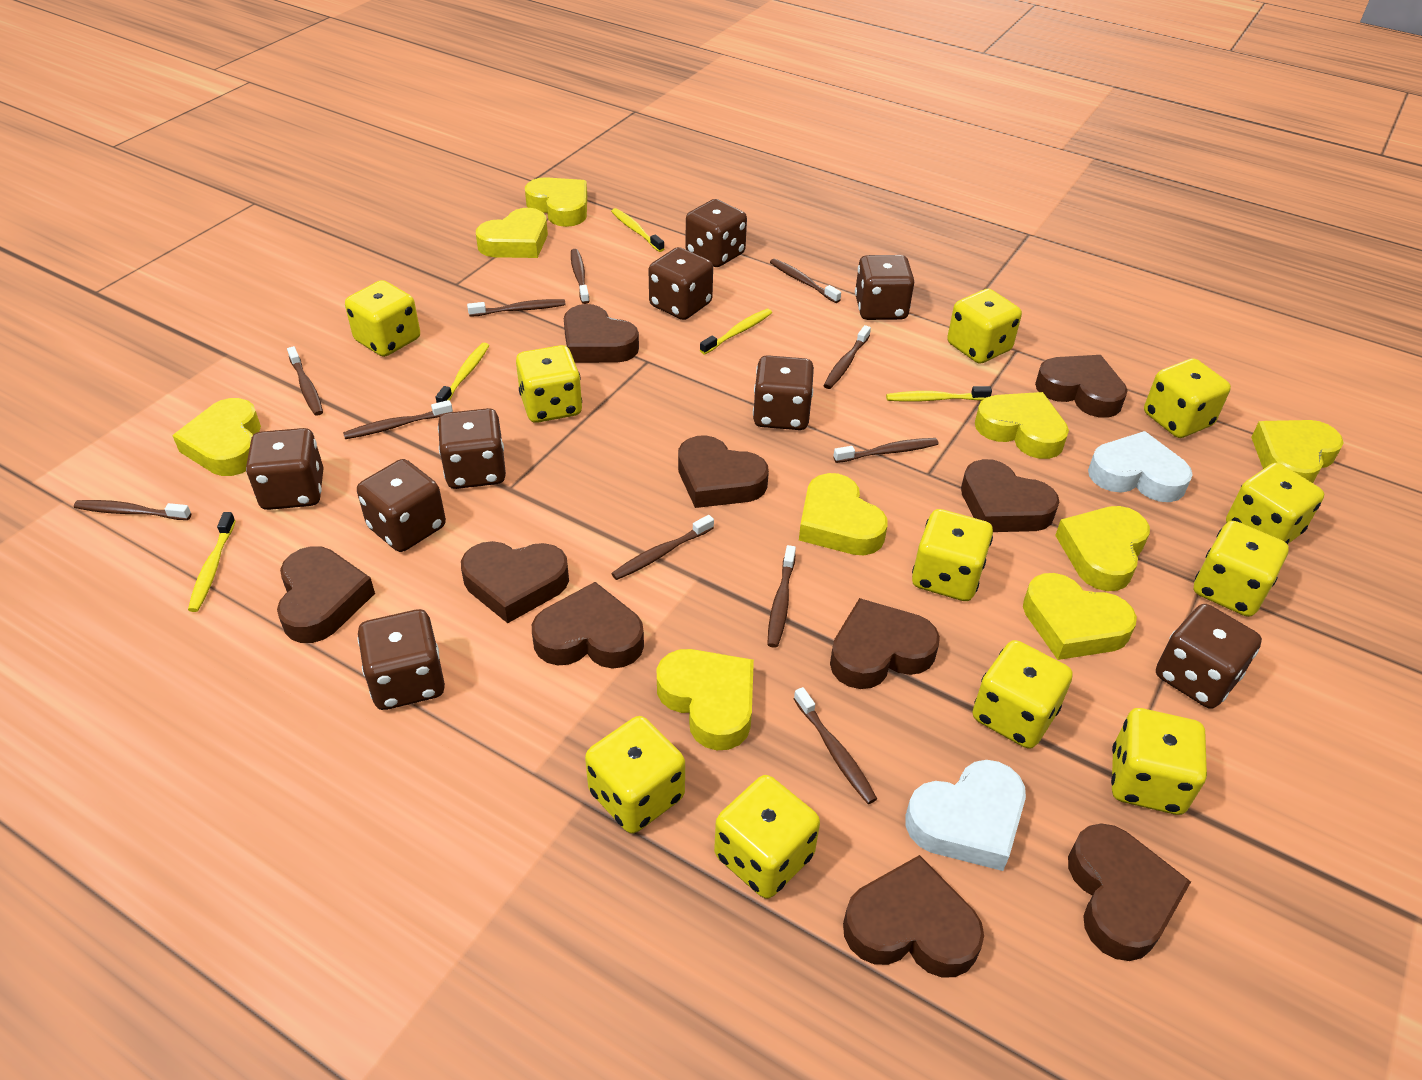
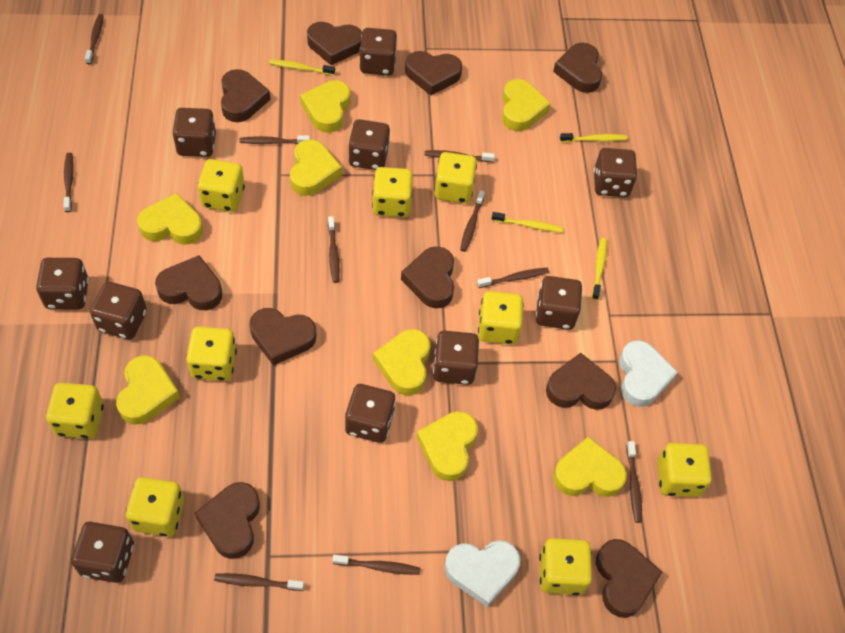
brown dice: 9 -> 10
brown toothbrush: 11 -> 10
yellow dice: 11 -> 9
yellow heart: 9 -> 8
yellow toothbrush: 5 -> 4

